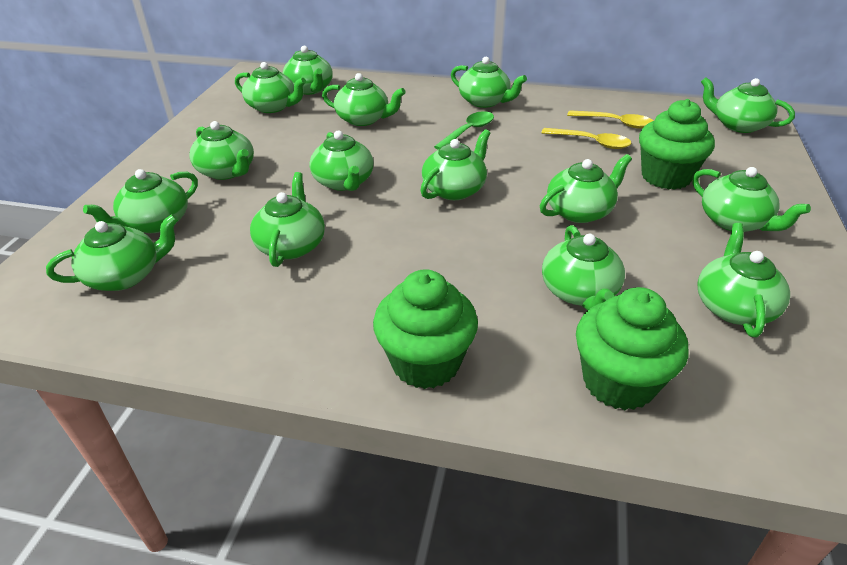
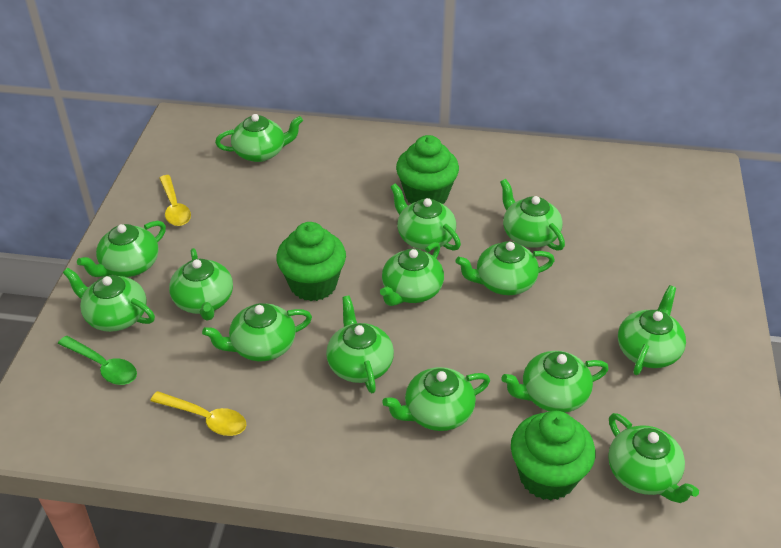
green teapot: 15 -> 14

